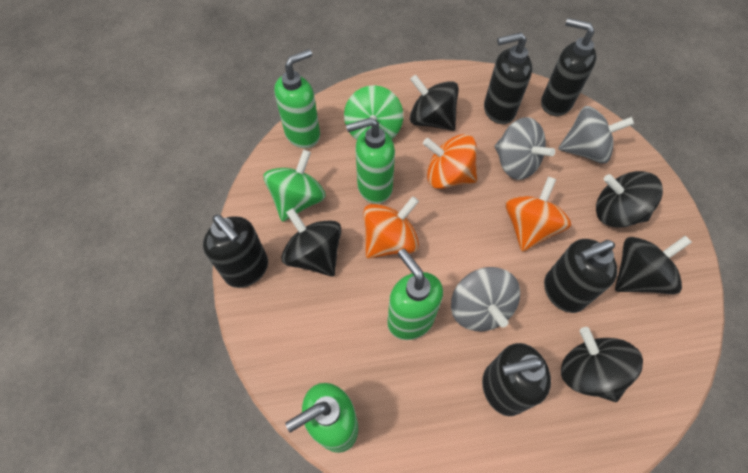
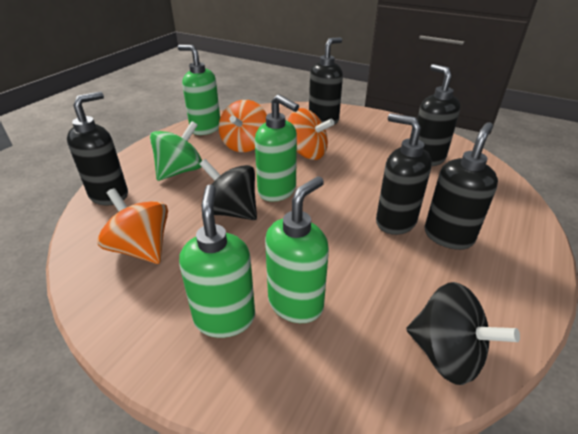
black spinning top: 5 -> 2
green spinning top: 2 -> 1
grey spinning top: 3 -> 0

